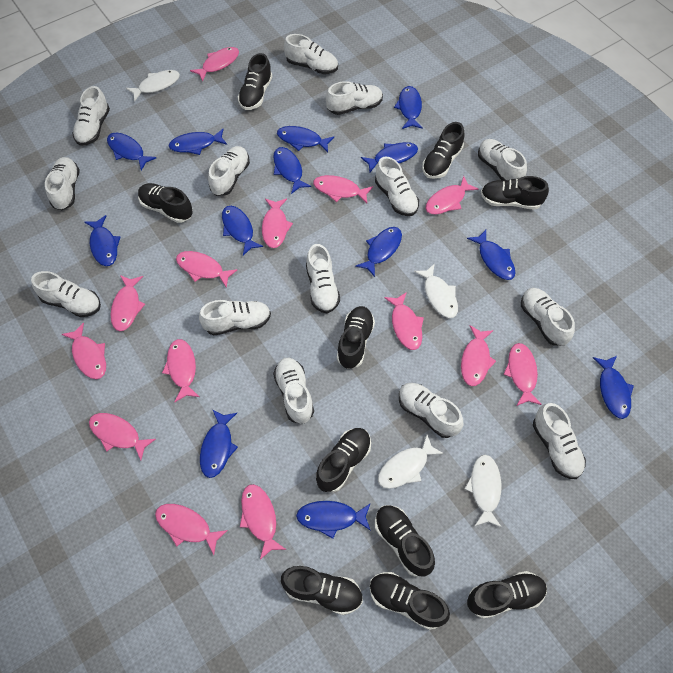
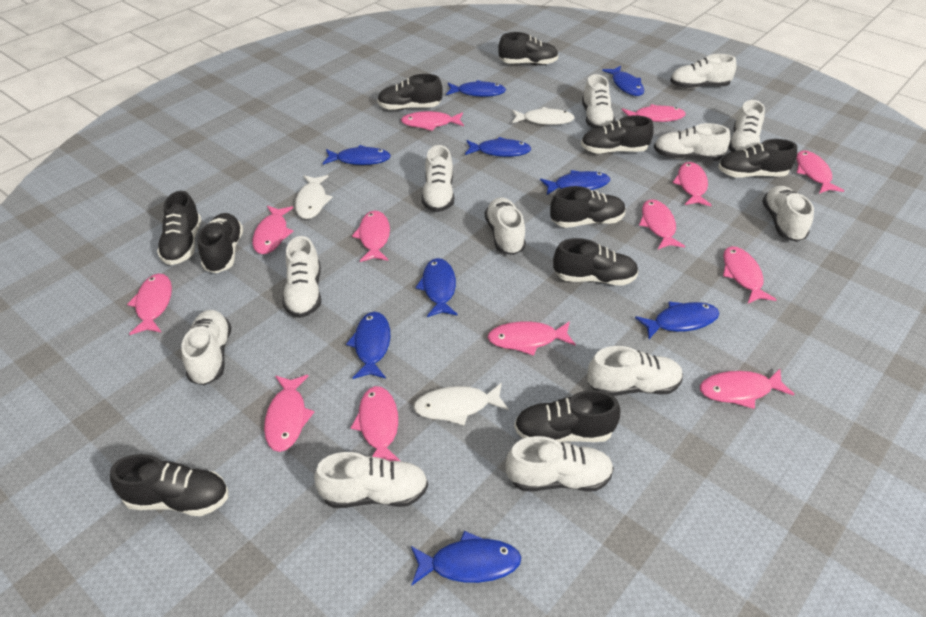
blue fish: 13 -> 9
pink fish: 14 -> 13
white fish: 4 -> 3
white shoe: 14 -> 12

